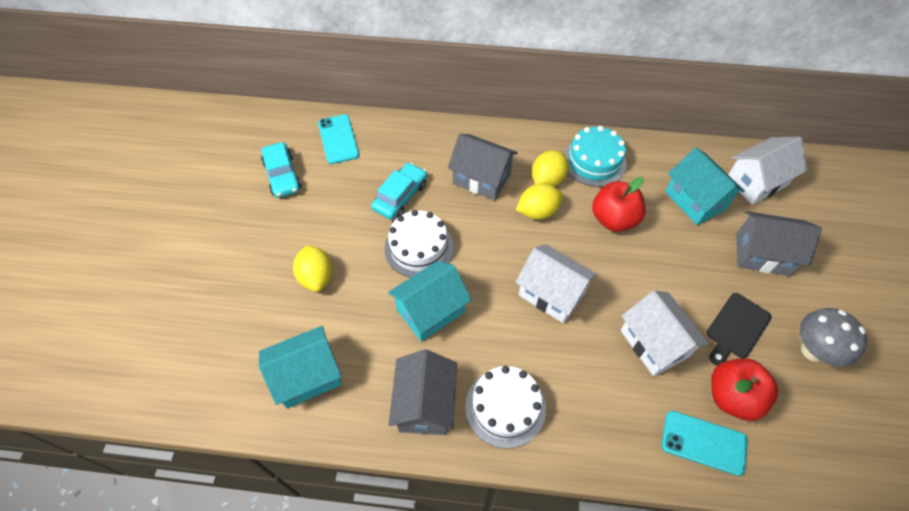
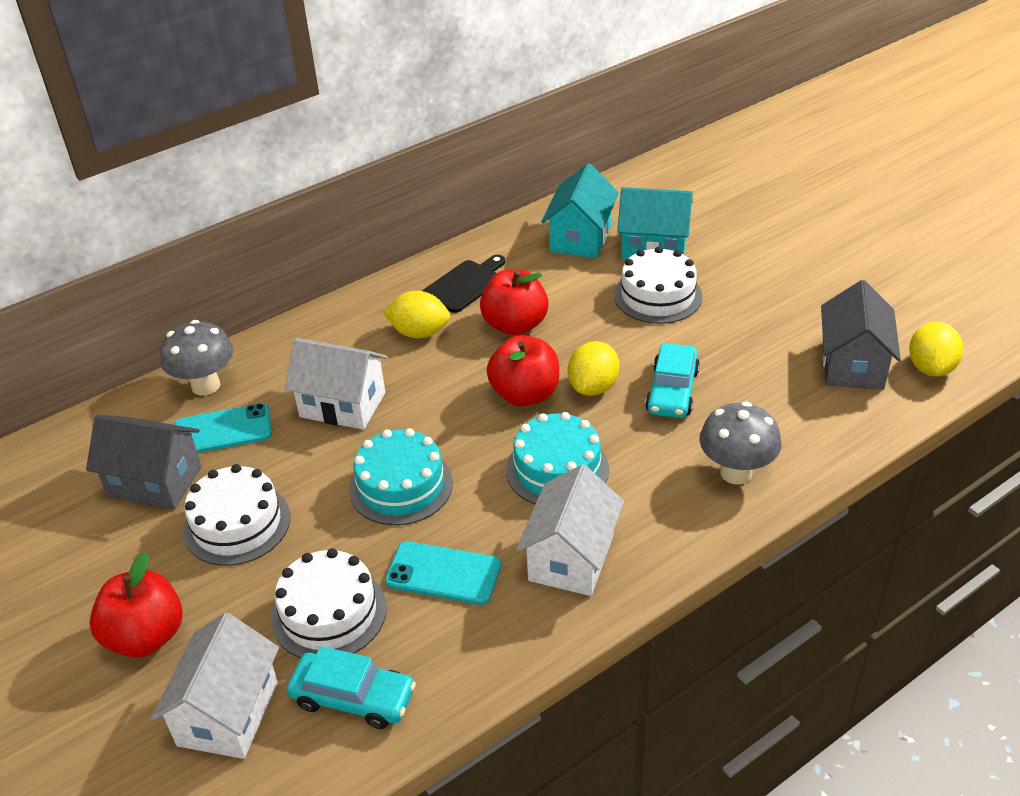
grey house: 3 -> 2
grey mushroom: 1 -> 2
red apple: 2 -> 3
turquoise cake: 1 -> 2
turquoise house: 3 -> 2
white cake: 2 -> 3

